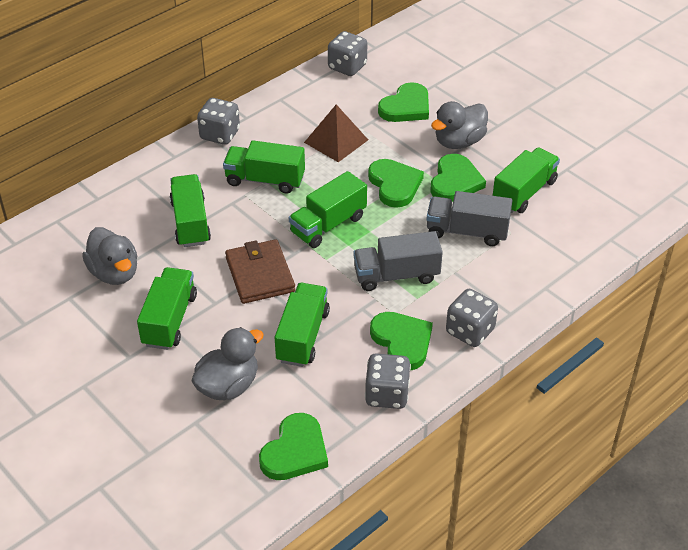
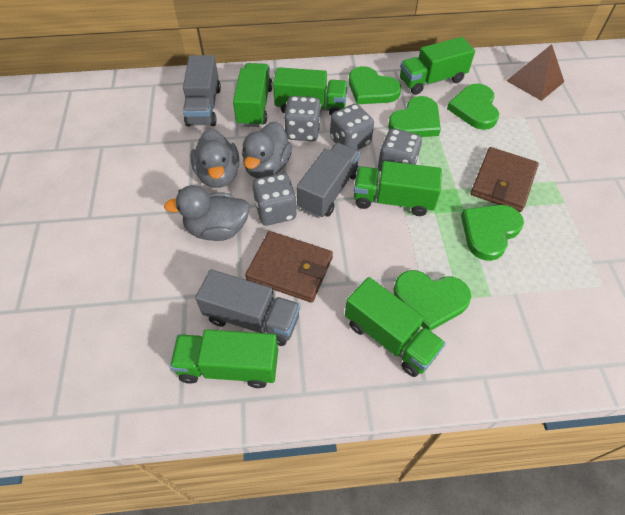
brown wallet: 1 -> 2
grey truck: 2 -> 3

